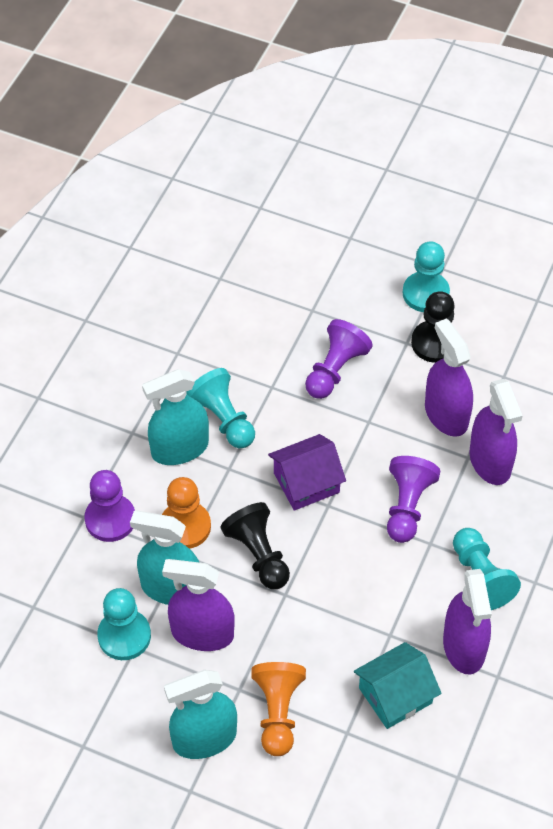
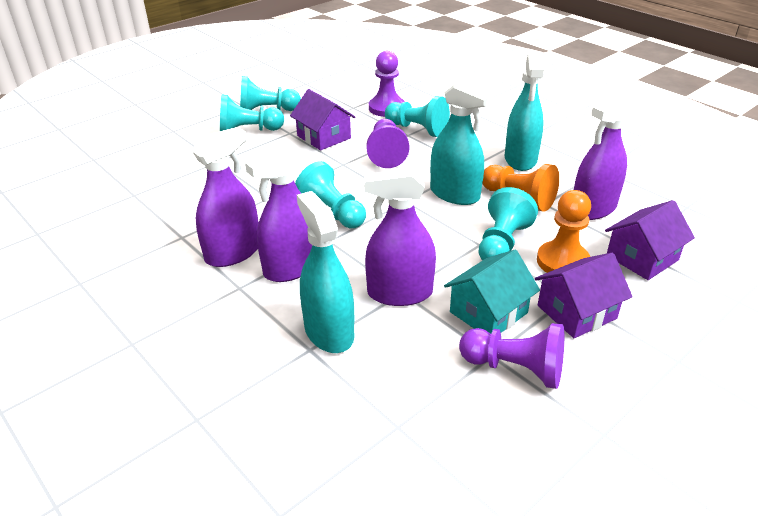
black pawn: 2 -> 0
purple house: 1 -> 3
turquoise pawn: 4 -> 5

